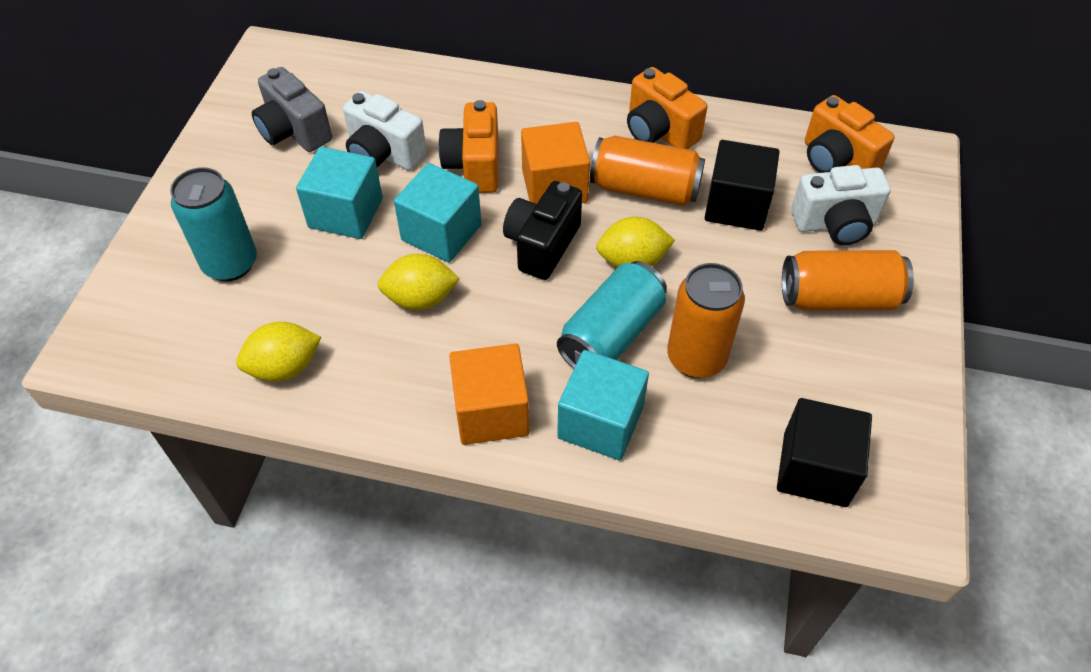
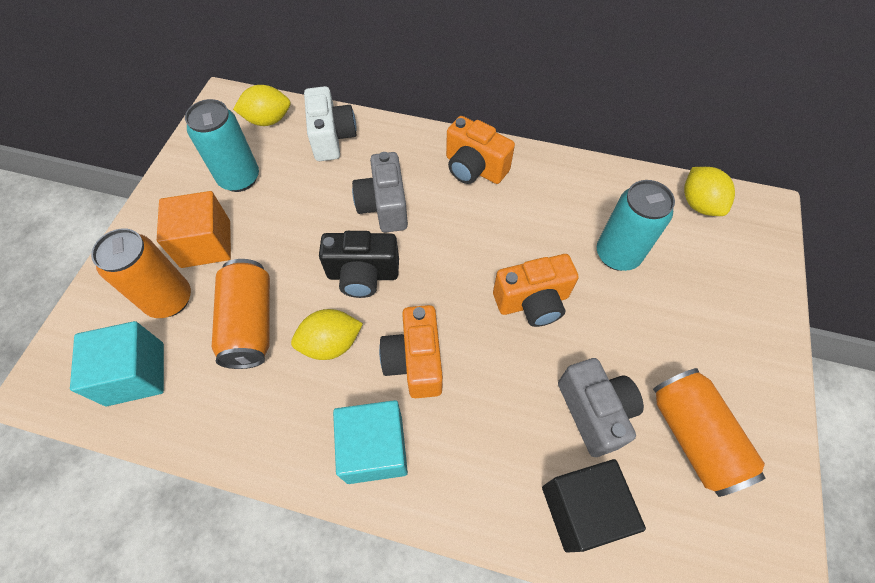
black cube: 2 -> 1
grey camera: 1 -> 2
orange cube: 2 -> 1
turquoise cube: 3 -> 2
white camera: 2 -> 1

